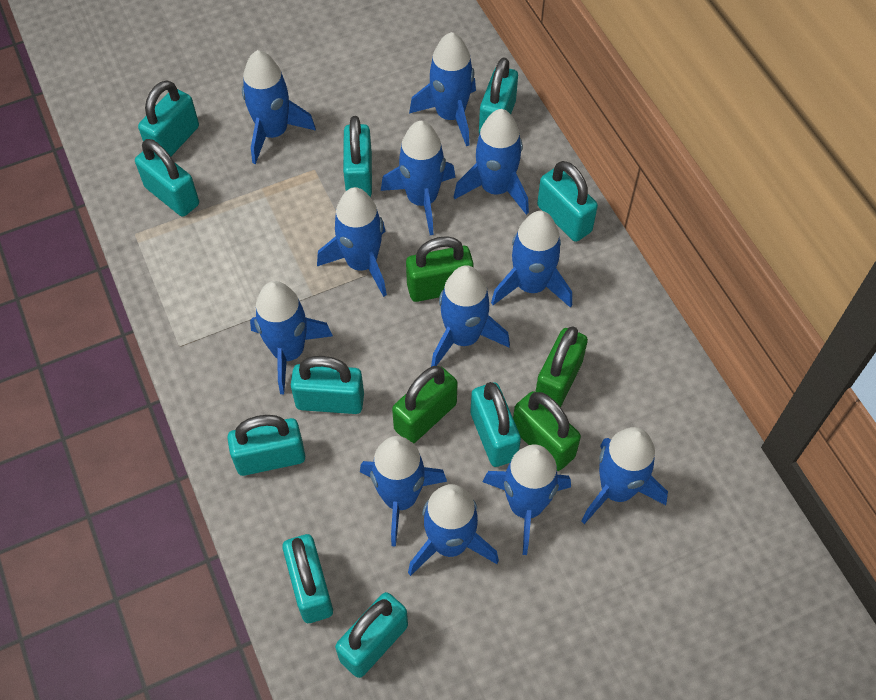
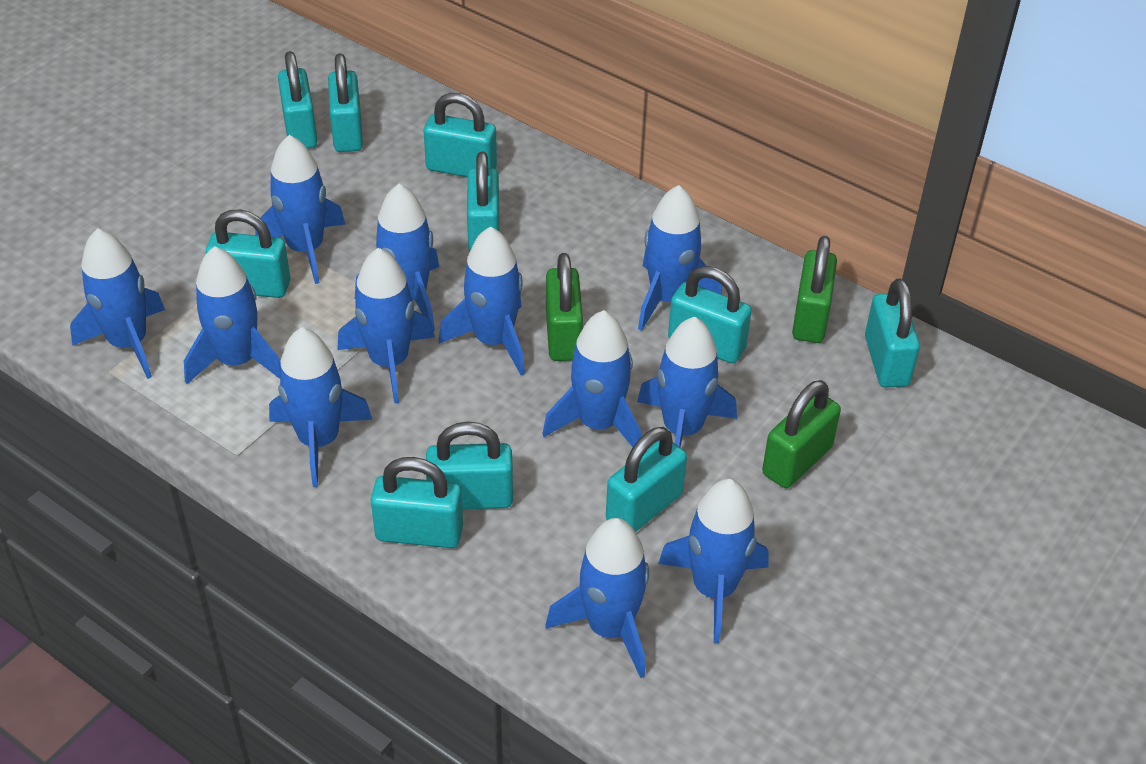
green padlock: 4 -> 3

